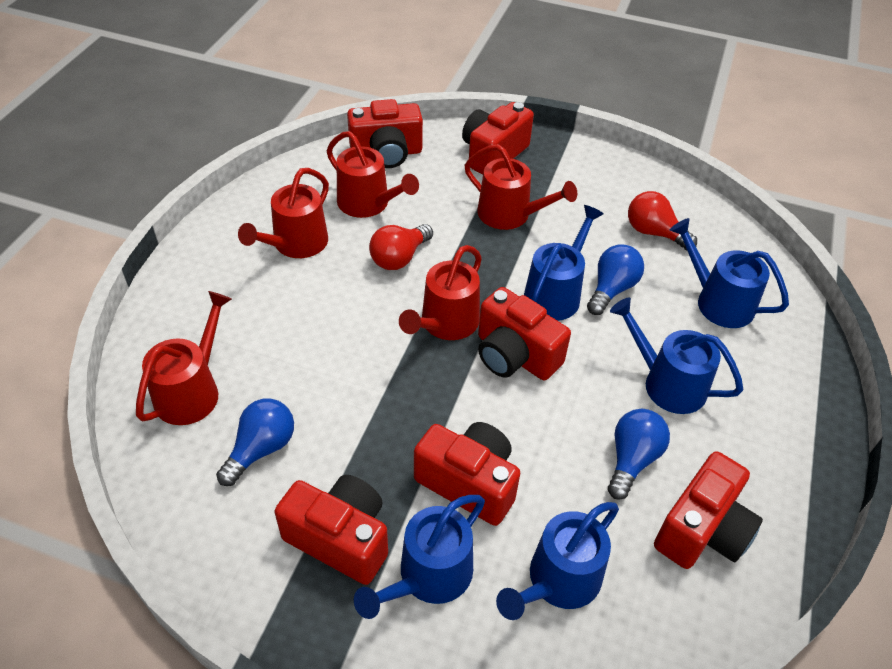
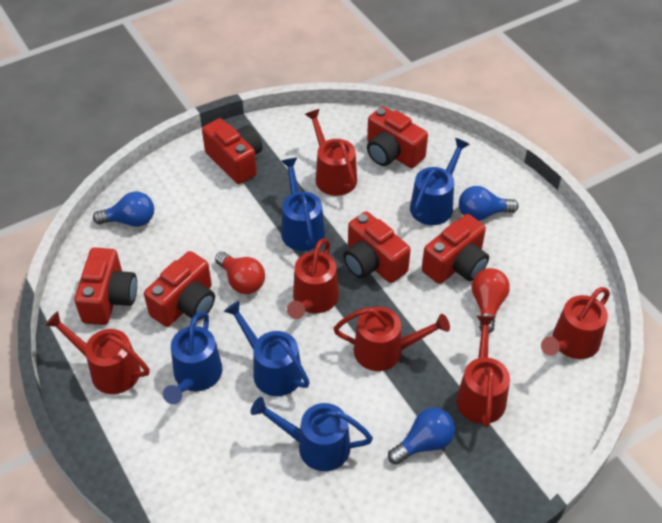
red watering can: 5 -> 6

